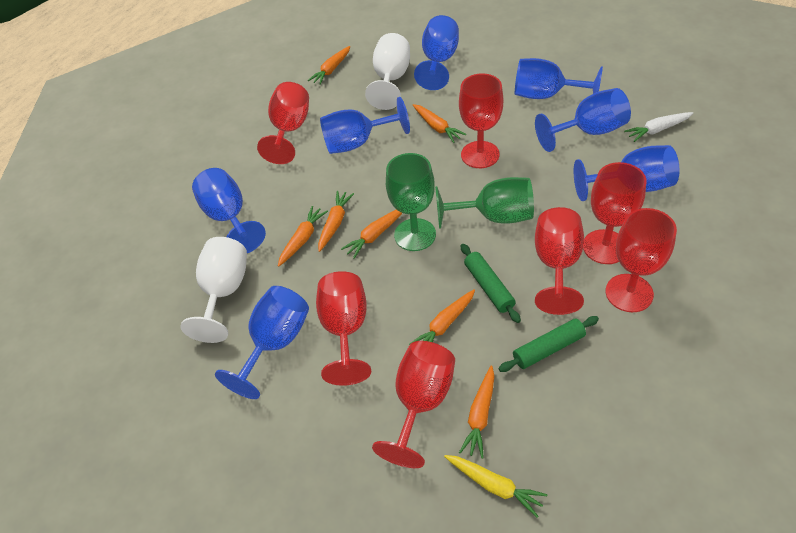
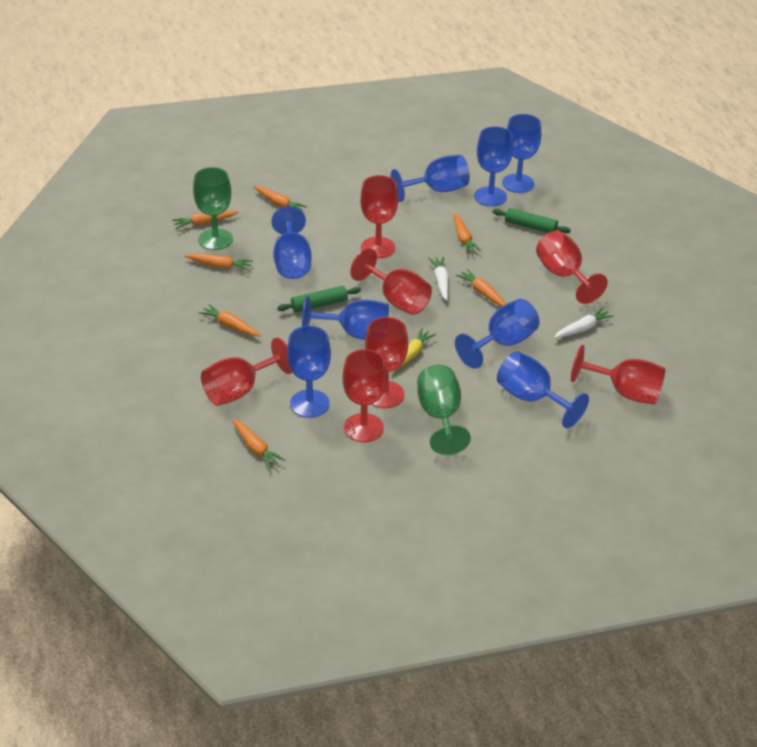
blue goblet: 7 -> 8
white carrot: 1 -> 2
white goblet: 2 -> 0

